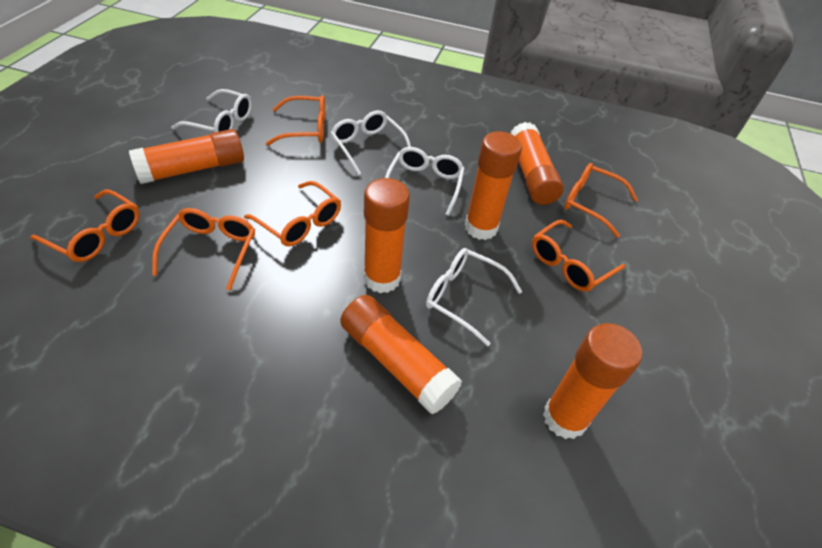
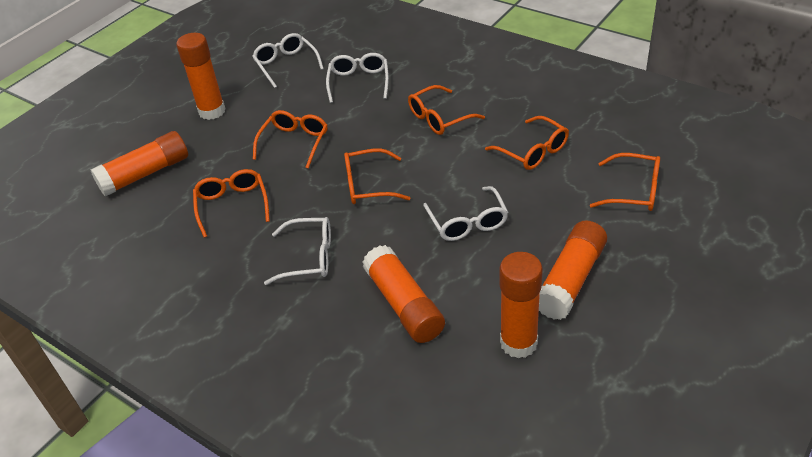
orange glue stick: 6 -> 5

